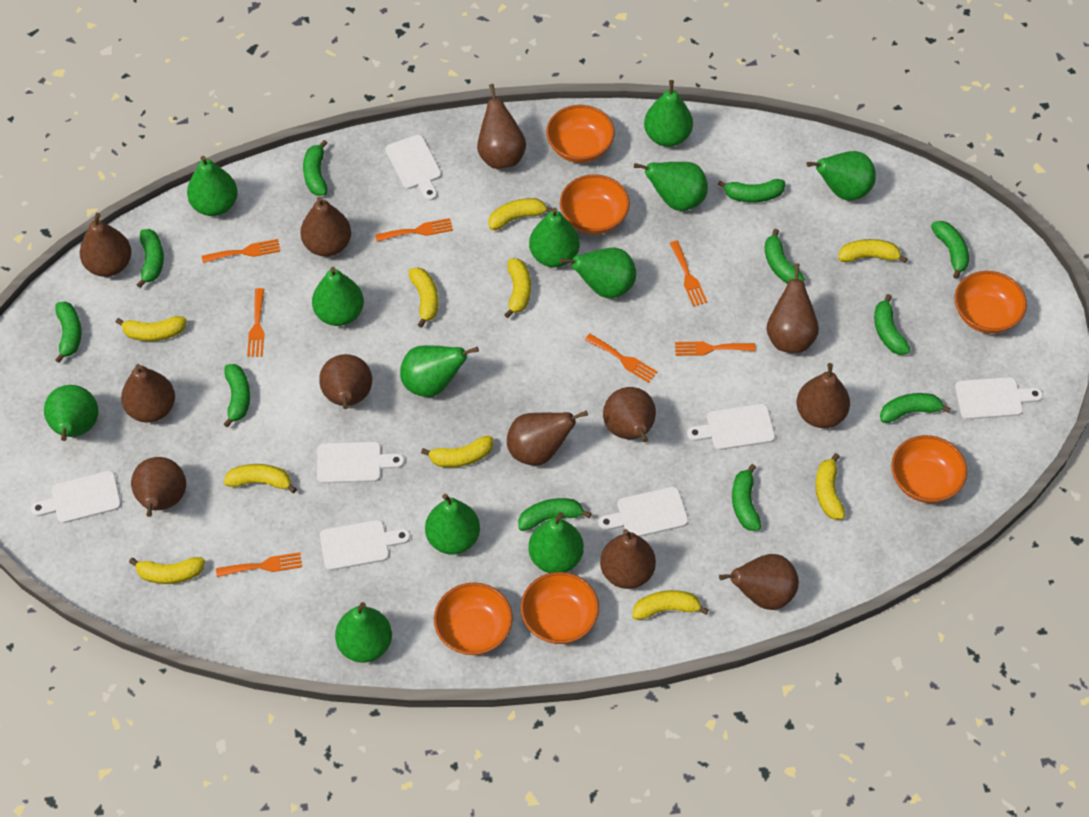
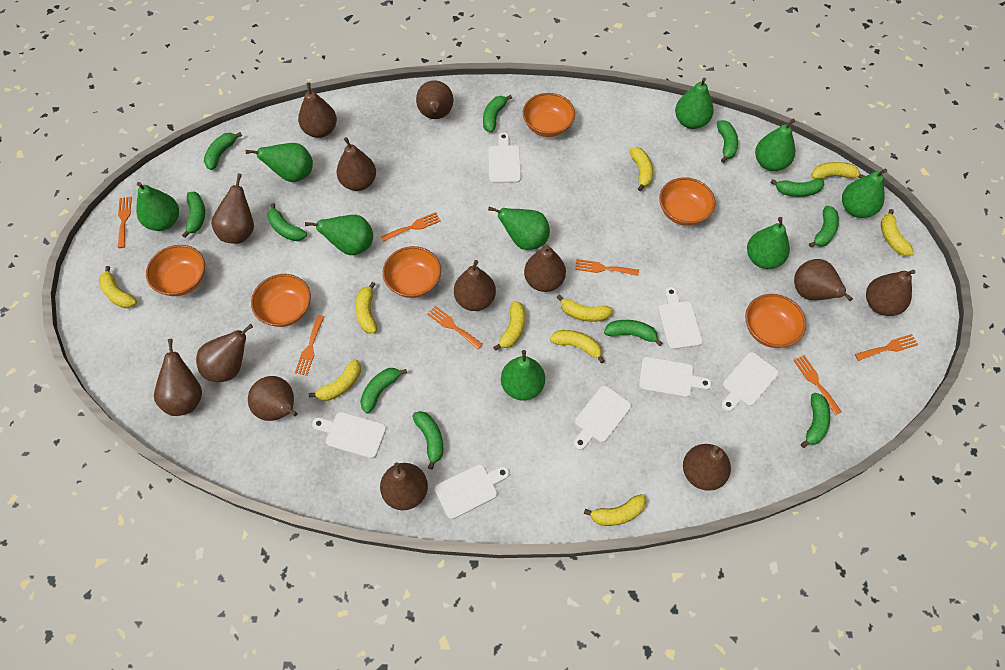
brown pear: 12 -> 13
green pear: 12 -> 9

